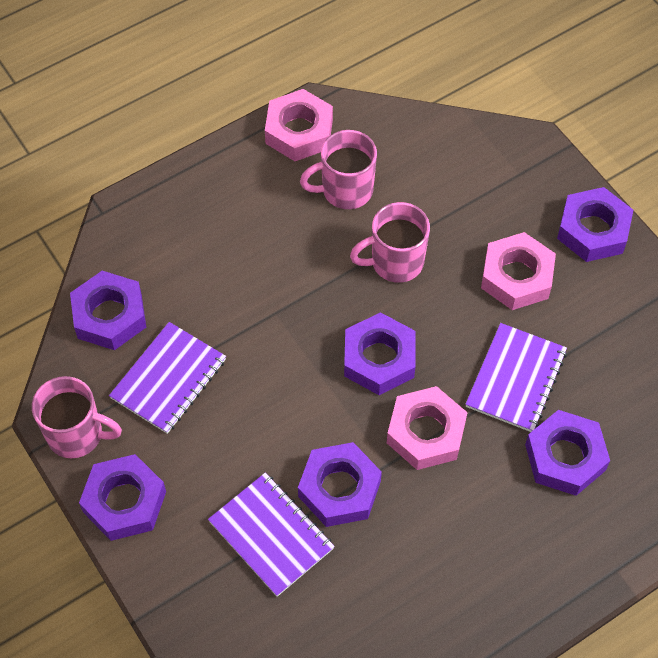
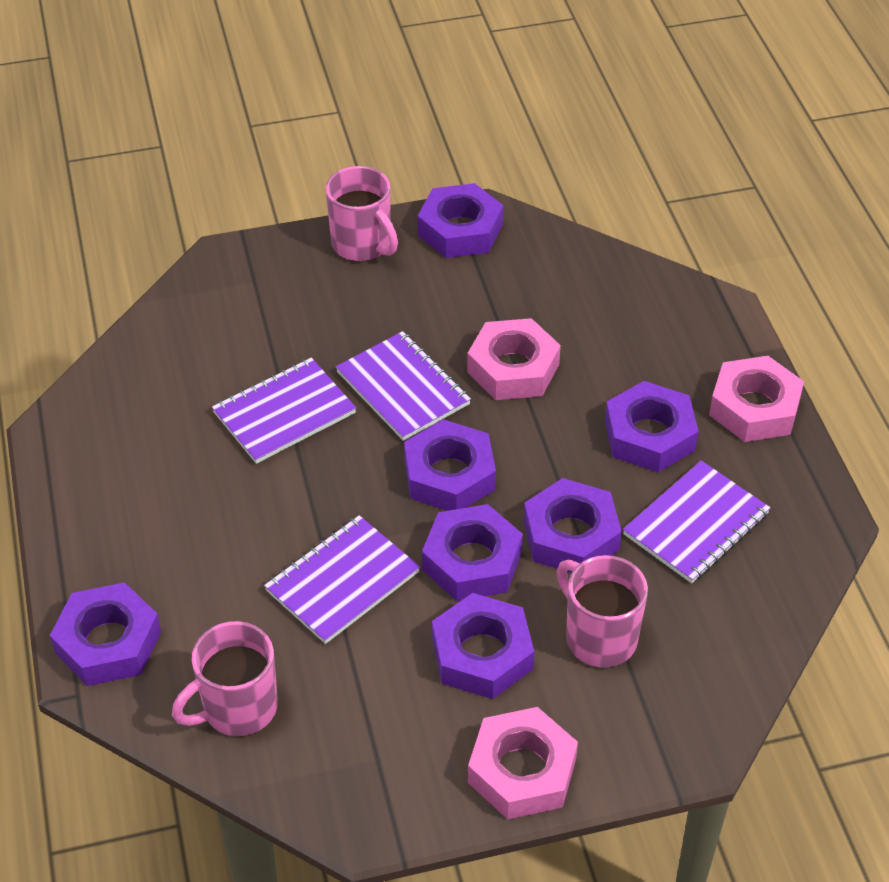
purple notebook: 3 -> 4
purple nut: 6 -> 7

